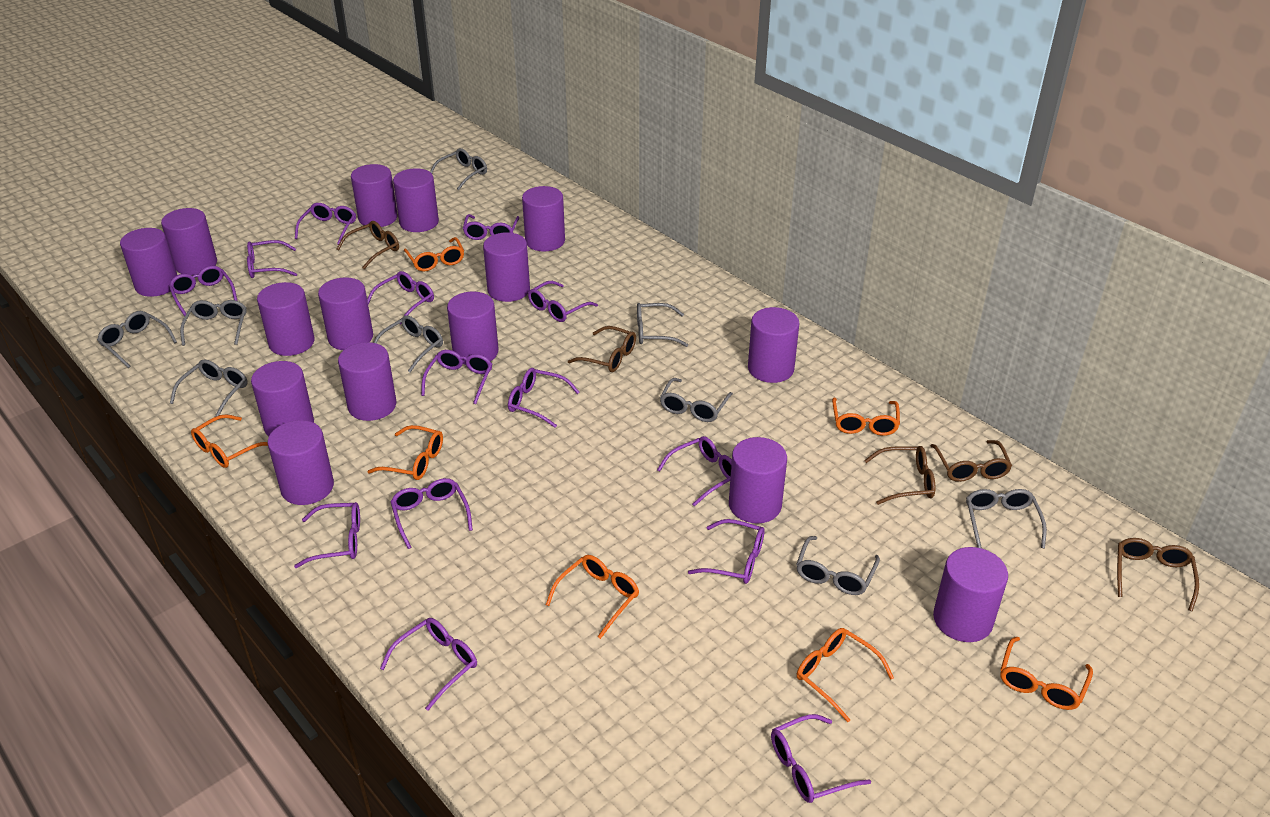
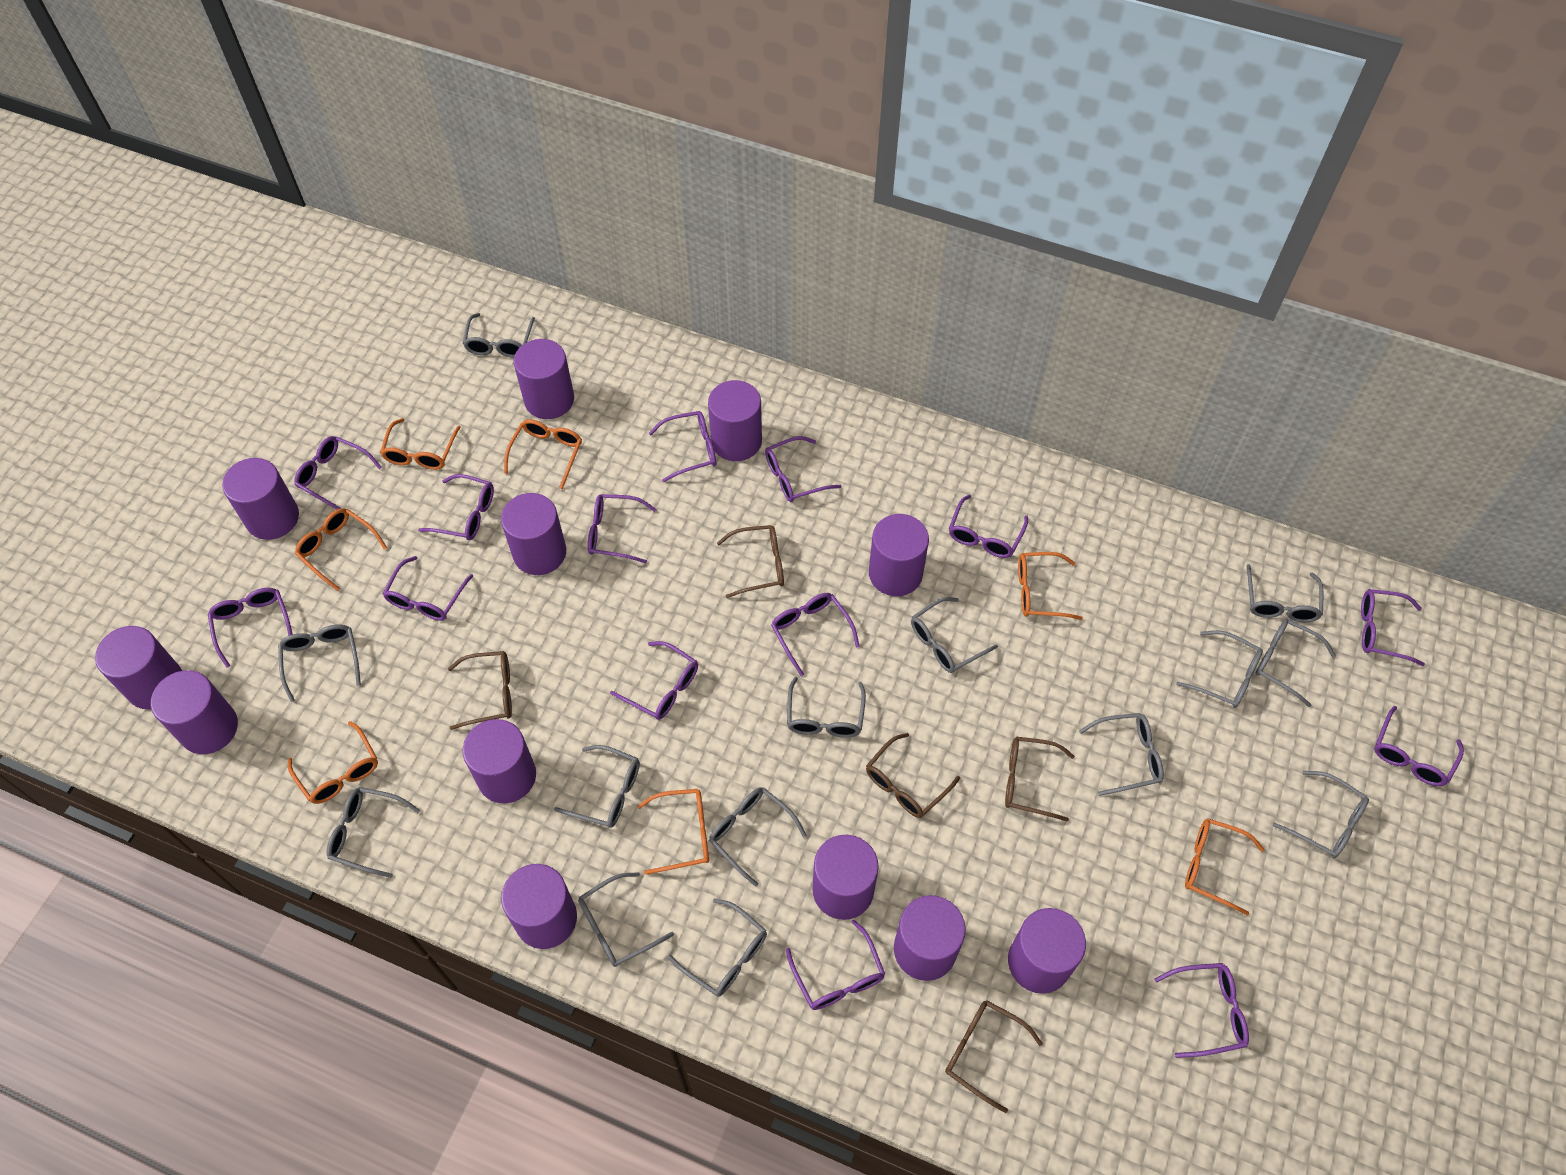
grey glasses: 9 -> 14
purple cylinder: 15 -> 12

